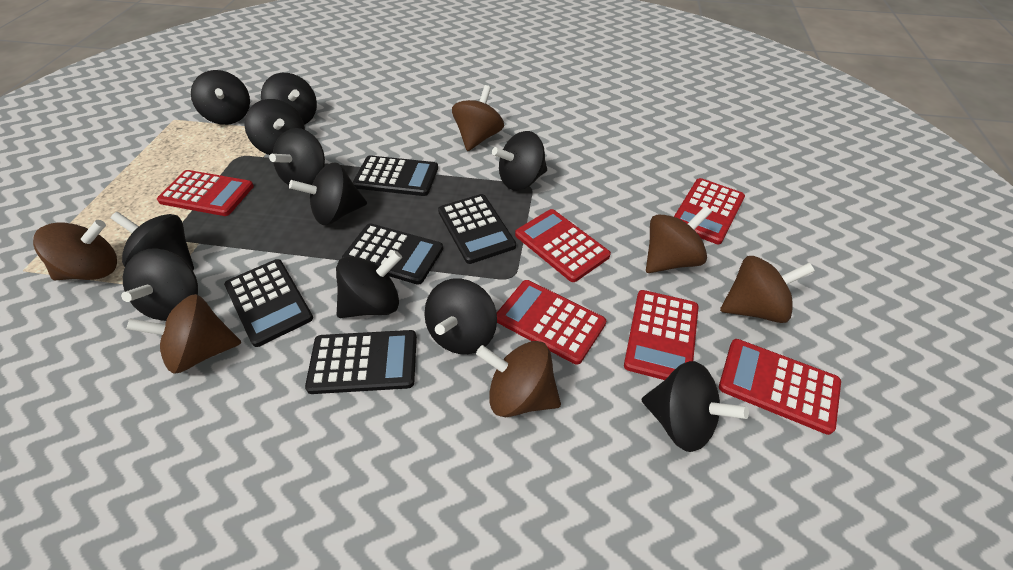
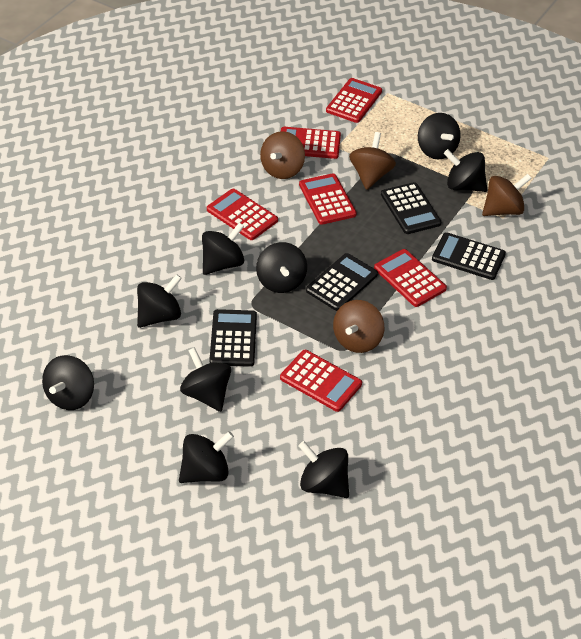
black calculator: 5 -> 4
black spinning top: 11 -> 9
brown spinning top: 6 -> 4

